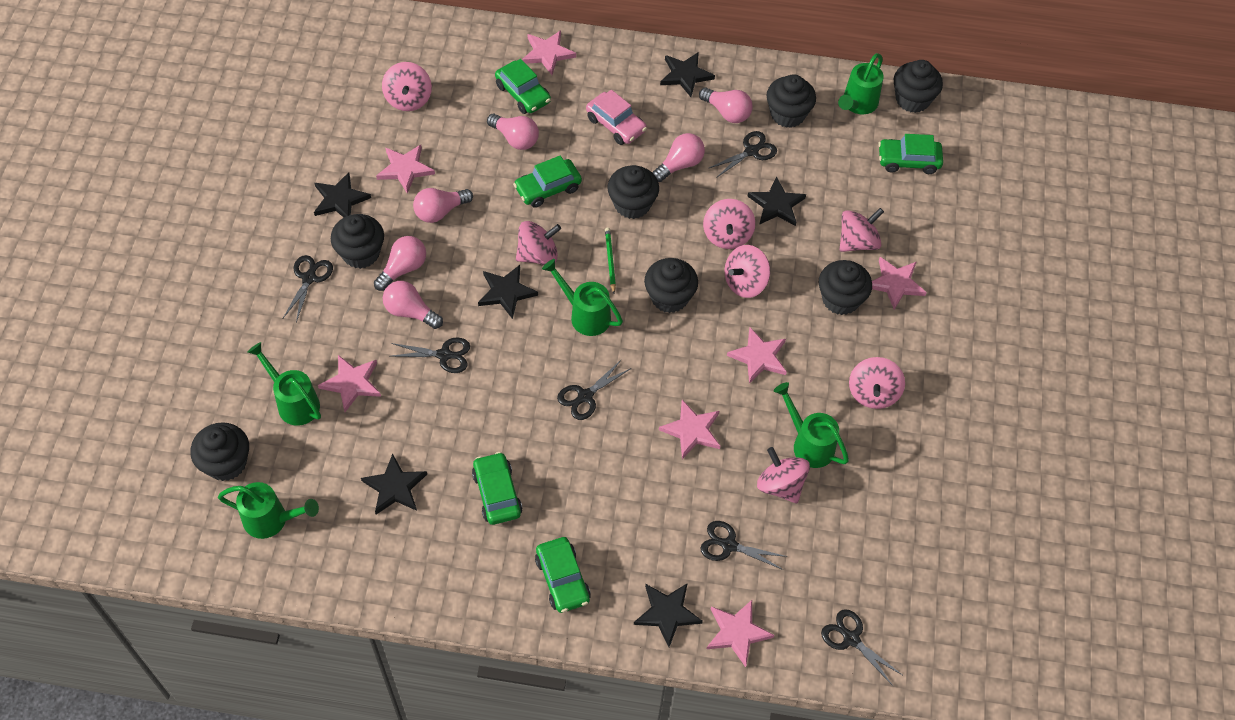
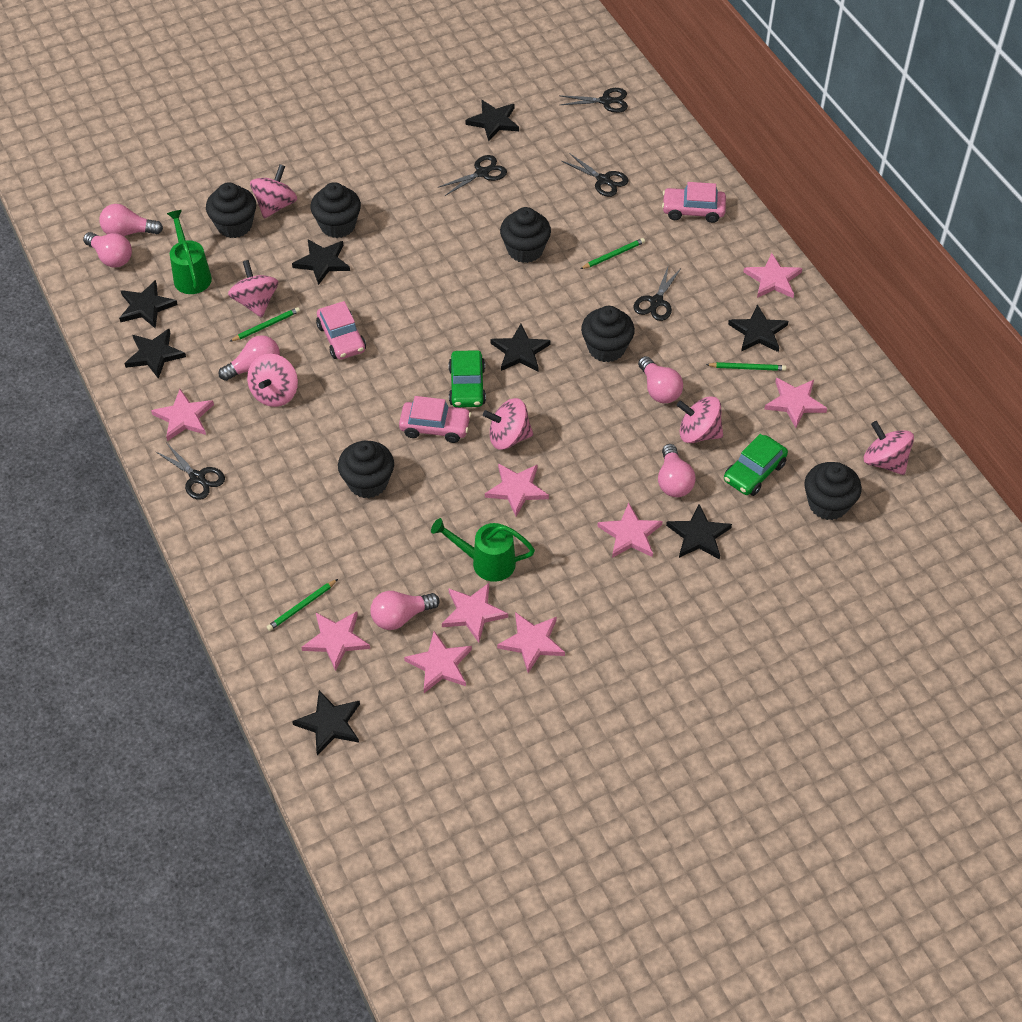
black cupcake: 7 -> 6
black scissors: 6 -> 5
black star: 6 -> 8
green car: 5 -> 2
green pencil: 1 -> 4
green watering can: 5 -> 2
pink car: 1 -> 3
pink spinning top: 7 -> 6
pink star: 7 -> 9

